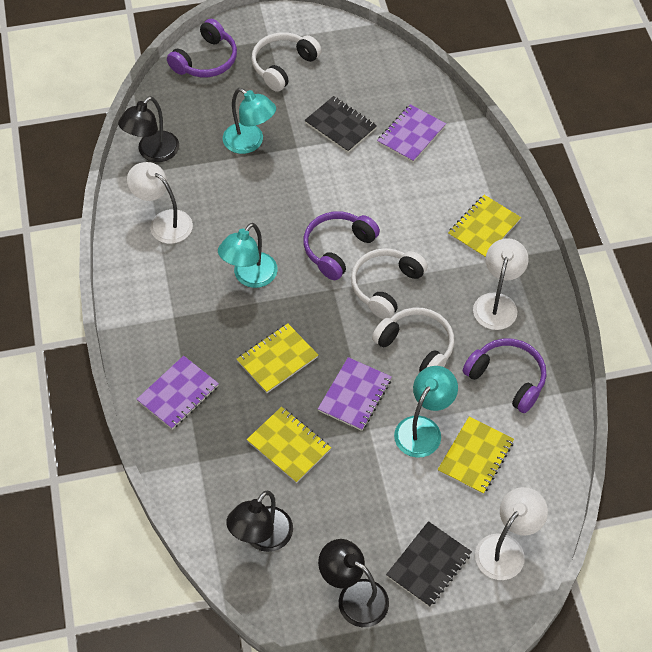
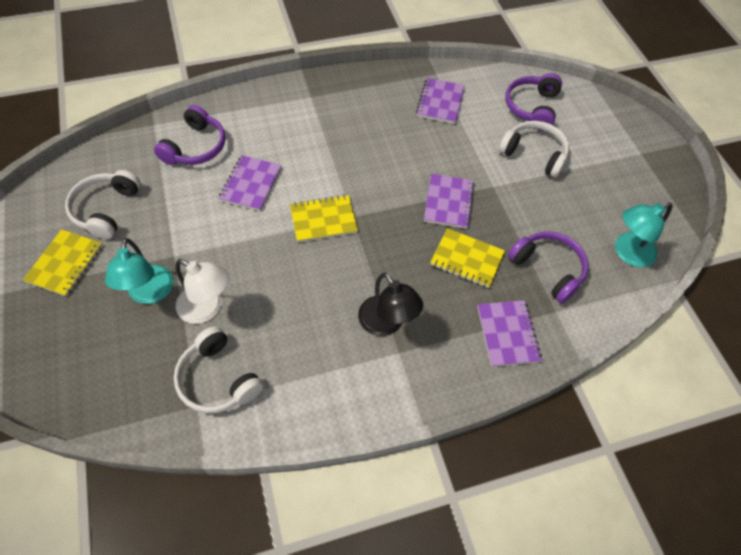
black lamp: 3 -> 1
black notebook: 2 -> 0
purple notebook: 3 -> 4
turquoise lamp: 3 -> 2
white lamp: 3 -> 1
yellow notebook: 4 -> 3

